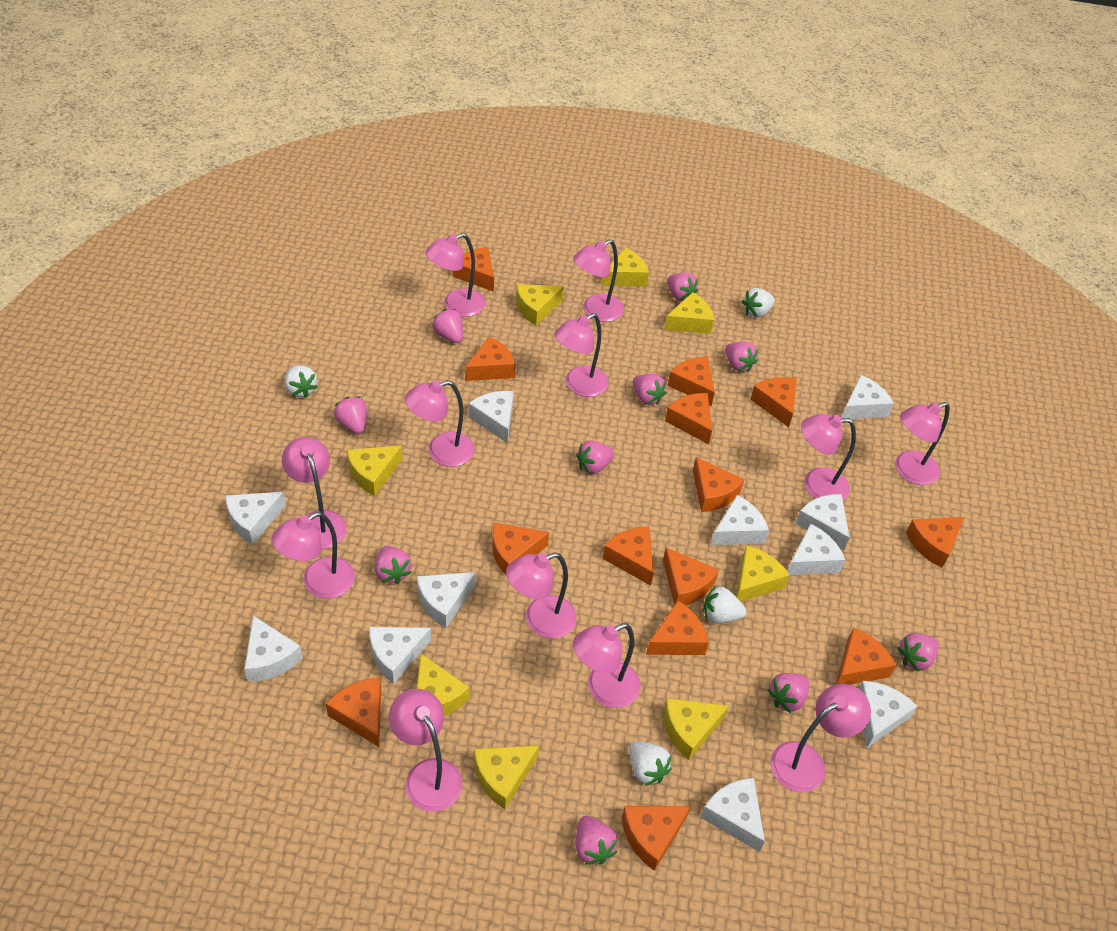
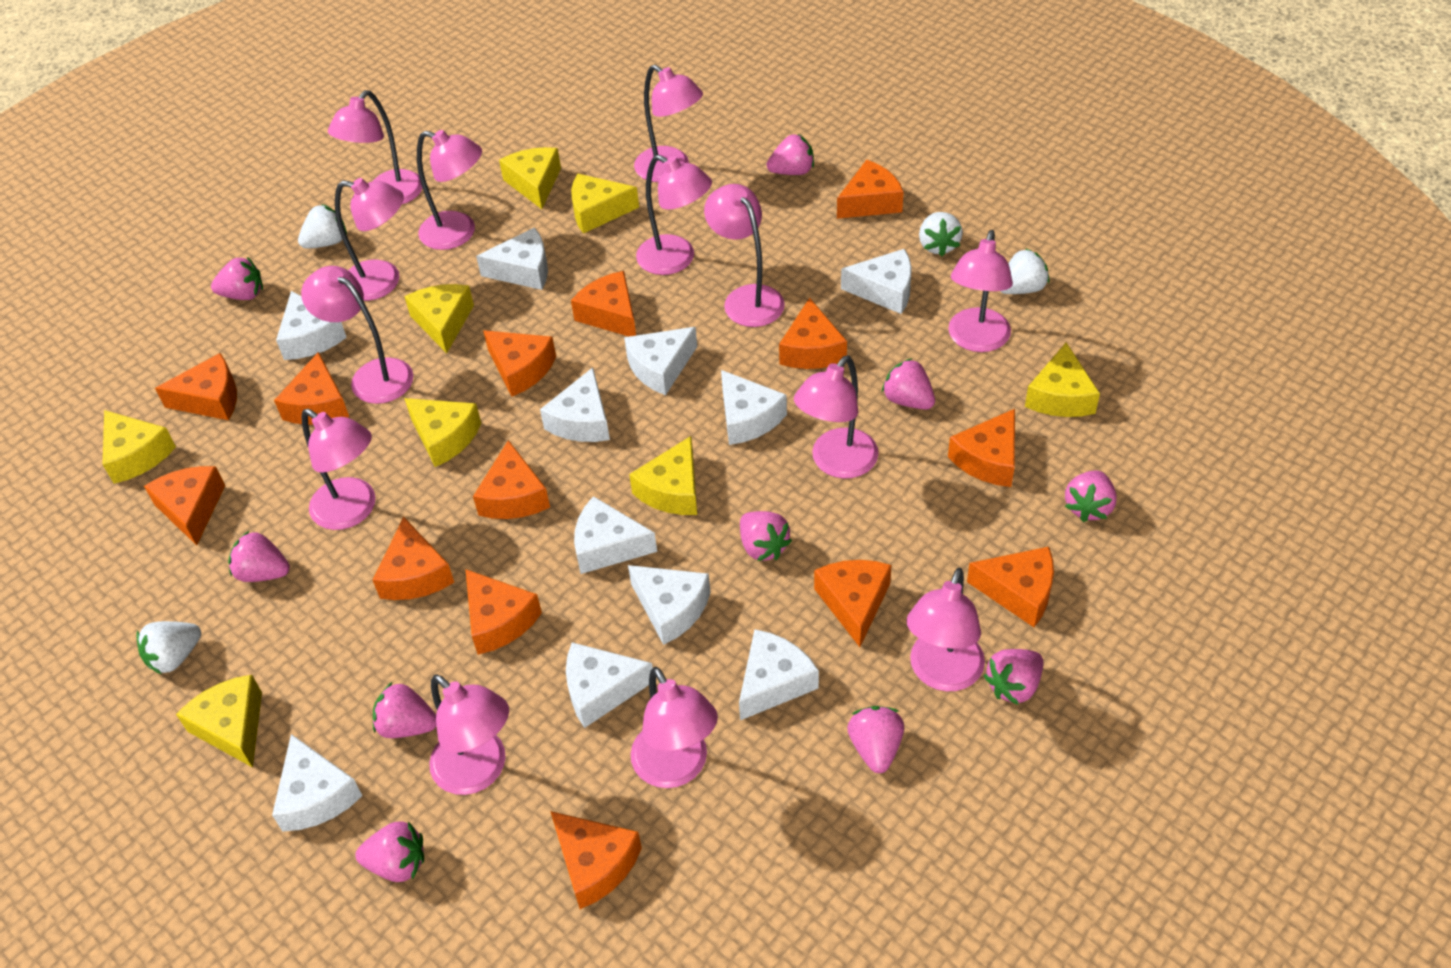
pink lamp: 12 -> 13

